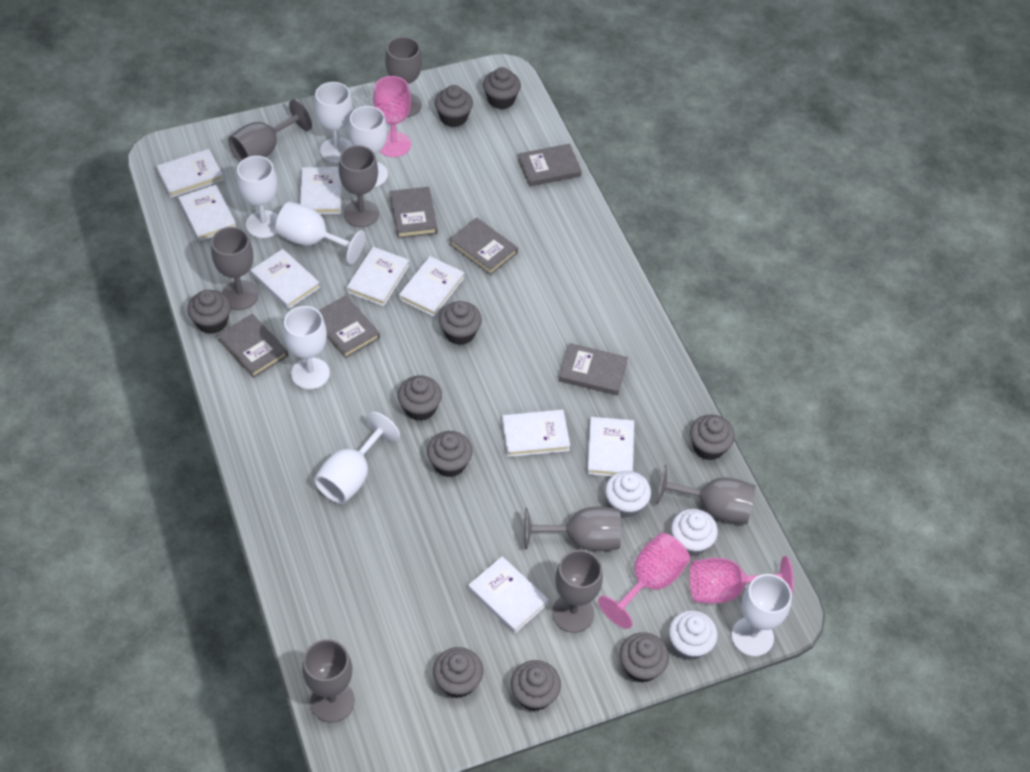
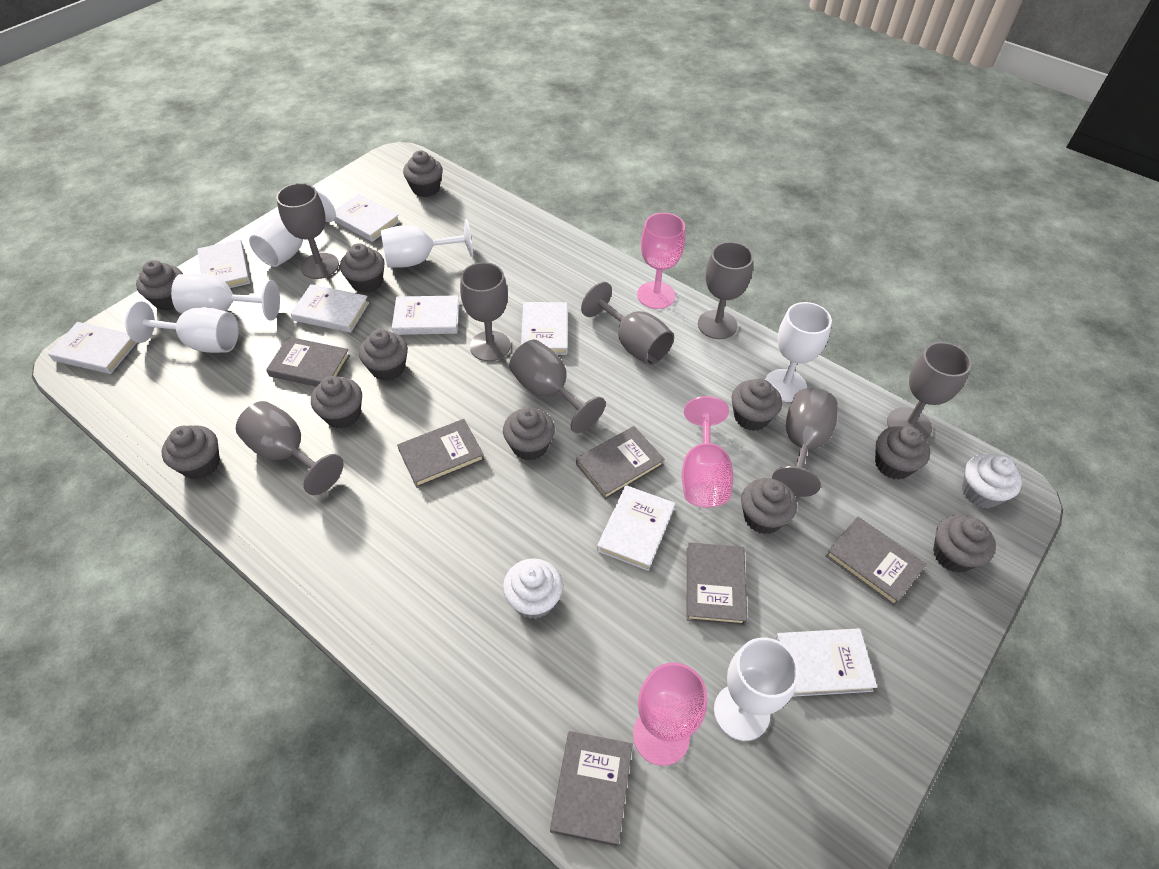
grey cupcake: 10 -> 11
white book: 9 -> 8
white cupcake: 3 -> 2
white goblet: 7 -> 6

